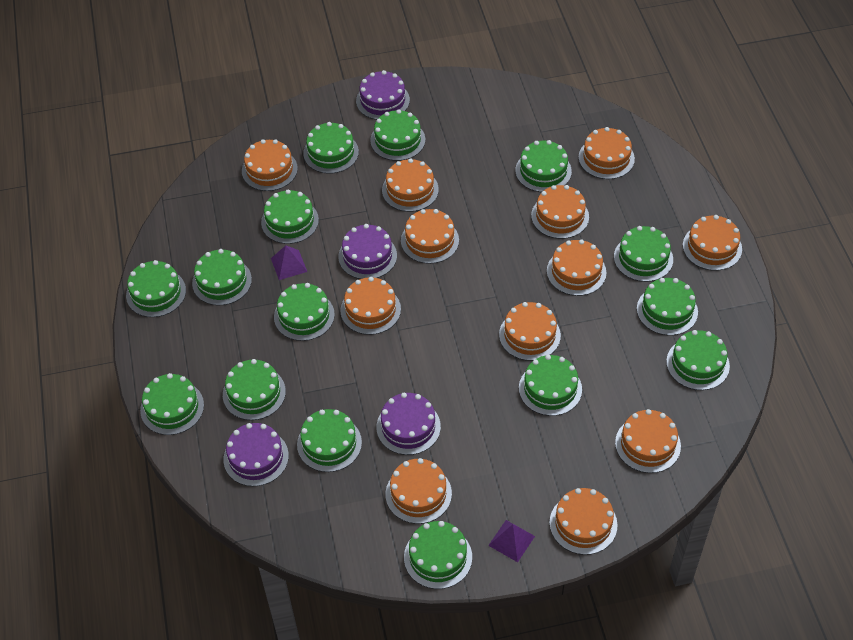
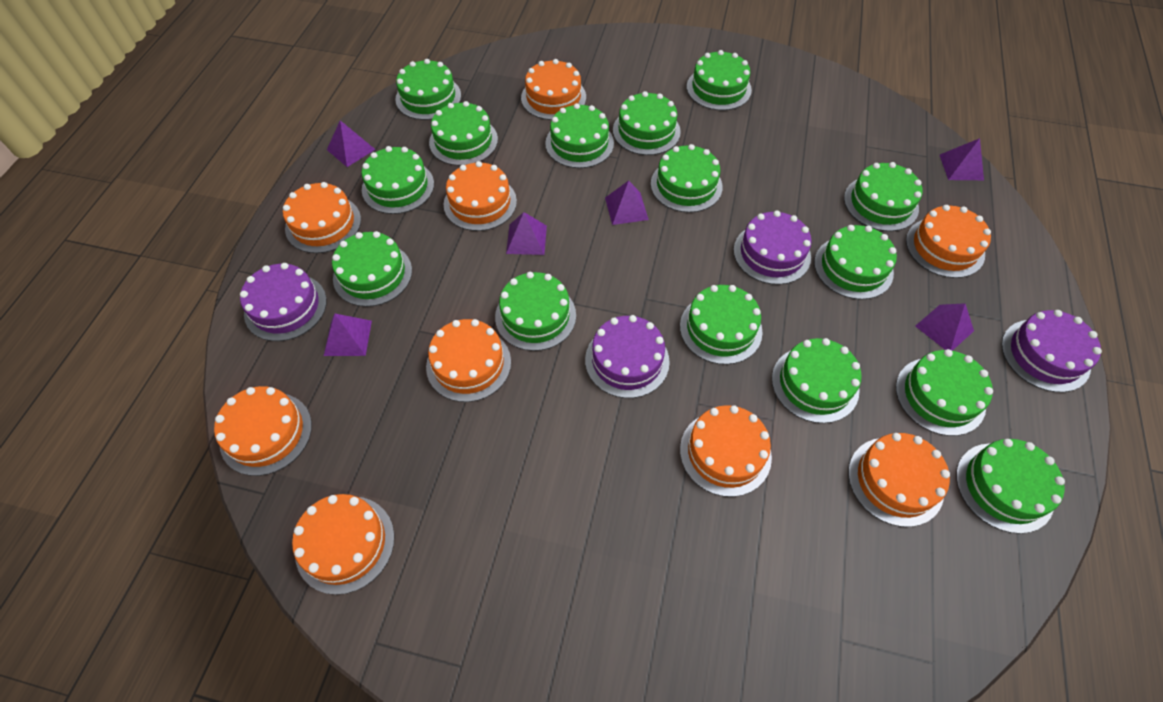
orange cake: 12 -> 9
purple pyramid: 2 -> 6

